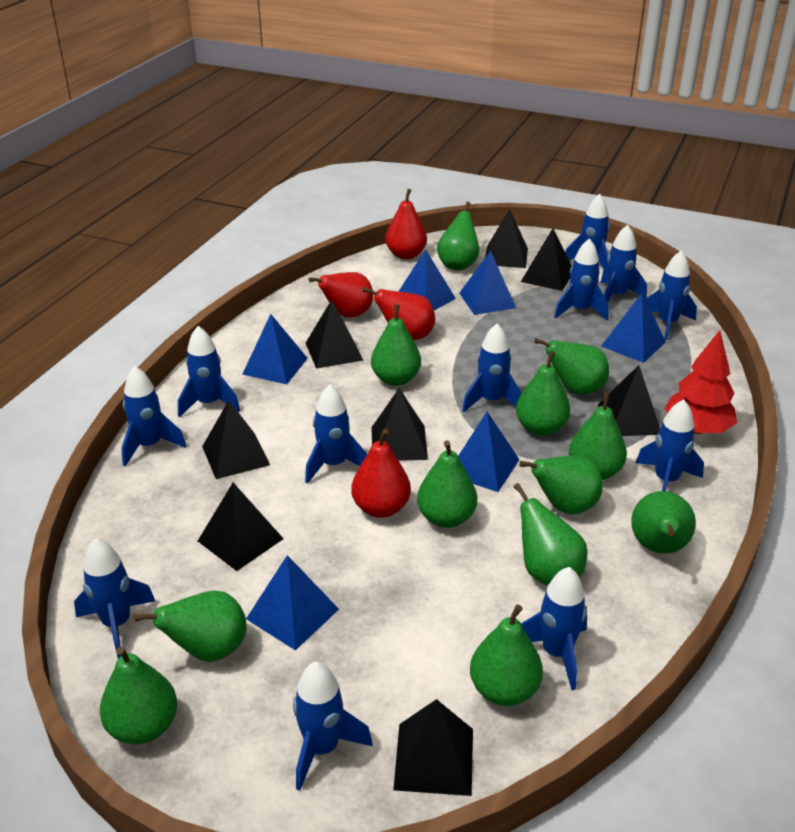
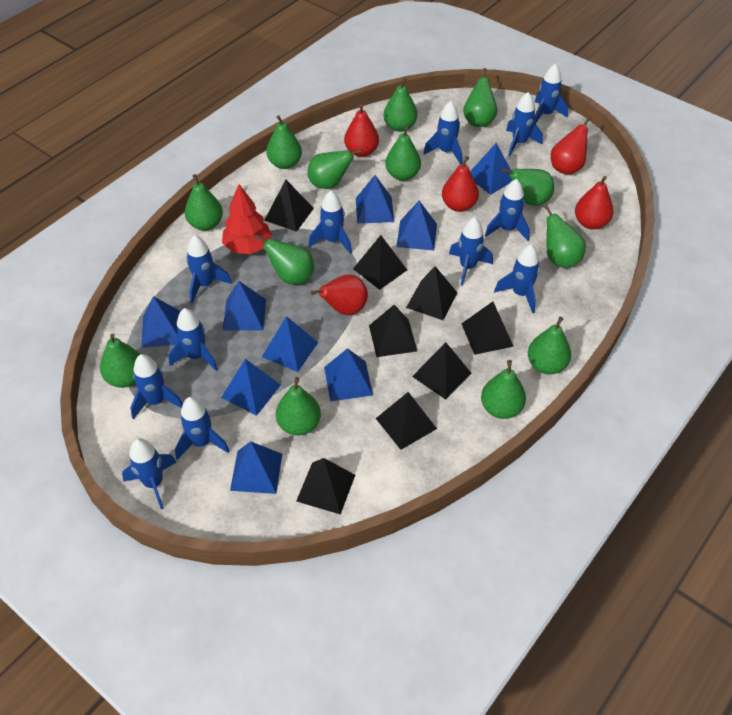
blue pyramid: 6 -> 9
green pear: 12 -> 13
red pear: 4 -> 5

